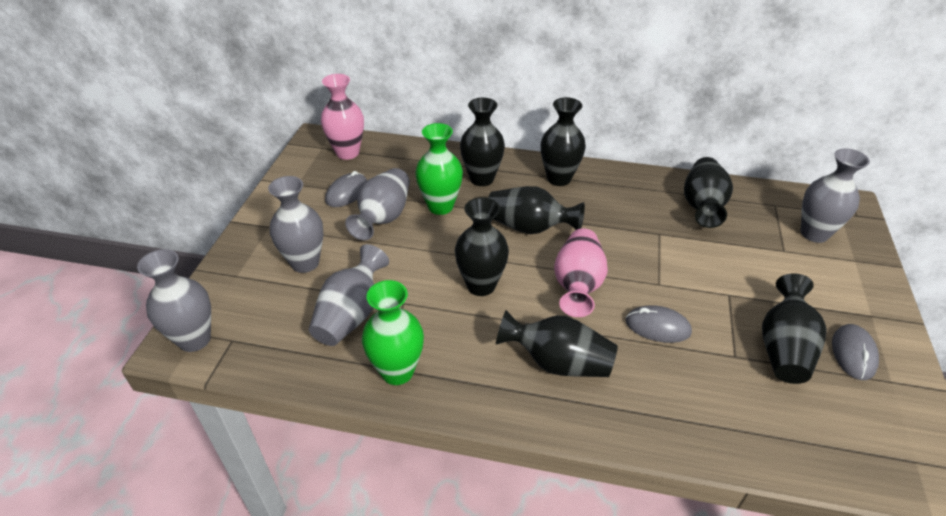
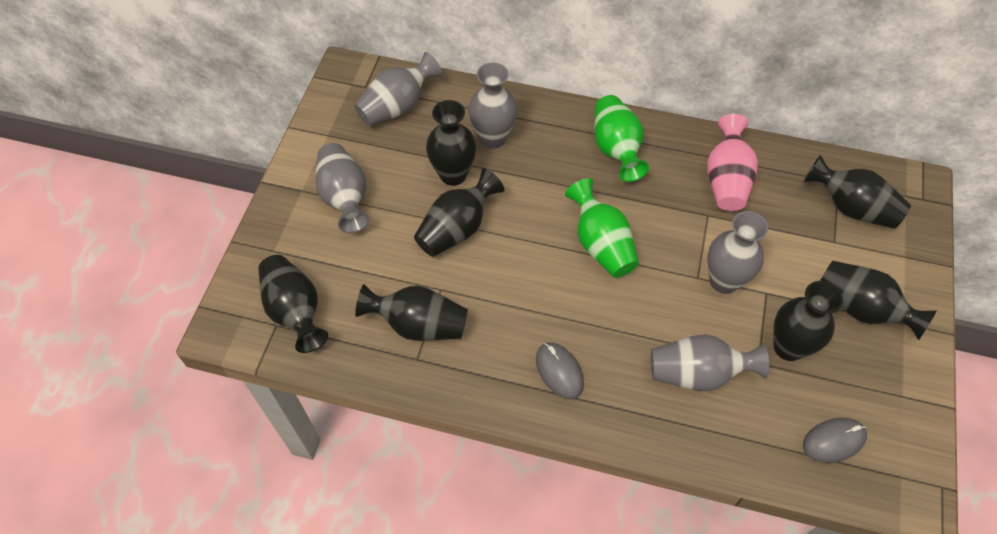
grey mouse: 3 -> 2
pink vase: 2 -> 1

